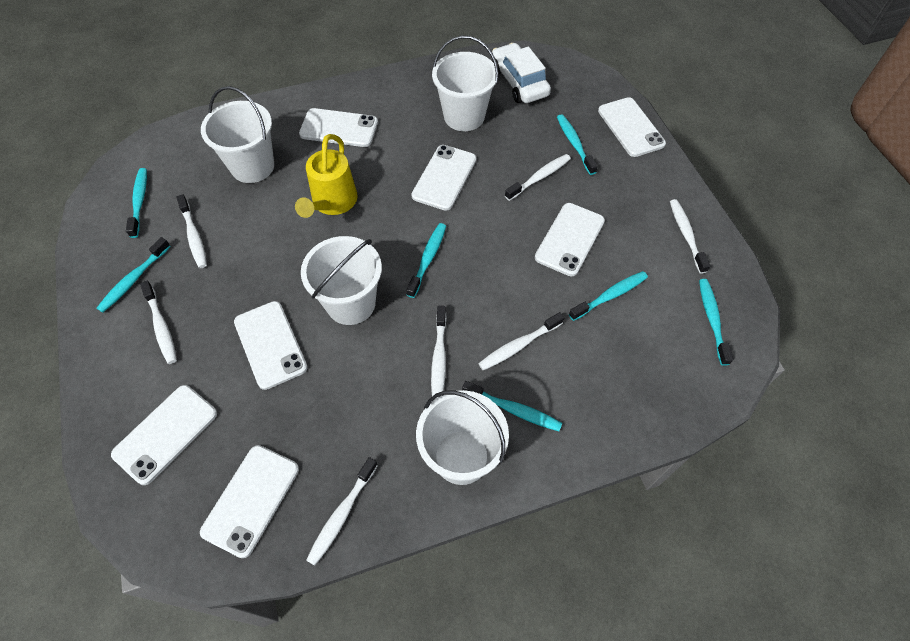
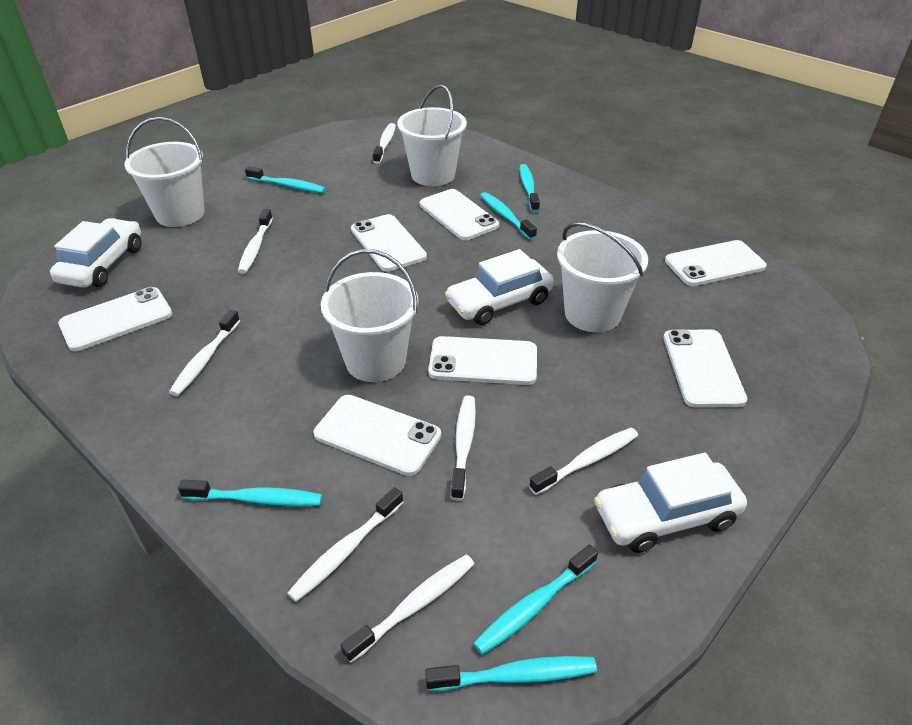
turquoise toothbrush: 7 -> 6
white car: 1 -> 3
yellow watering can: 1 -> 0

